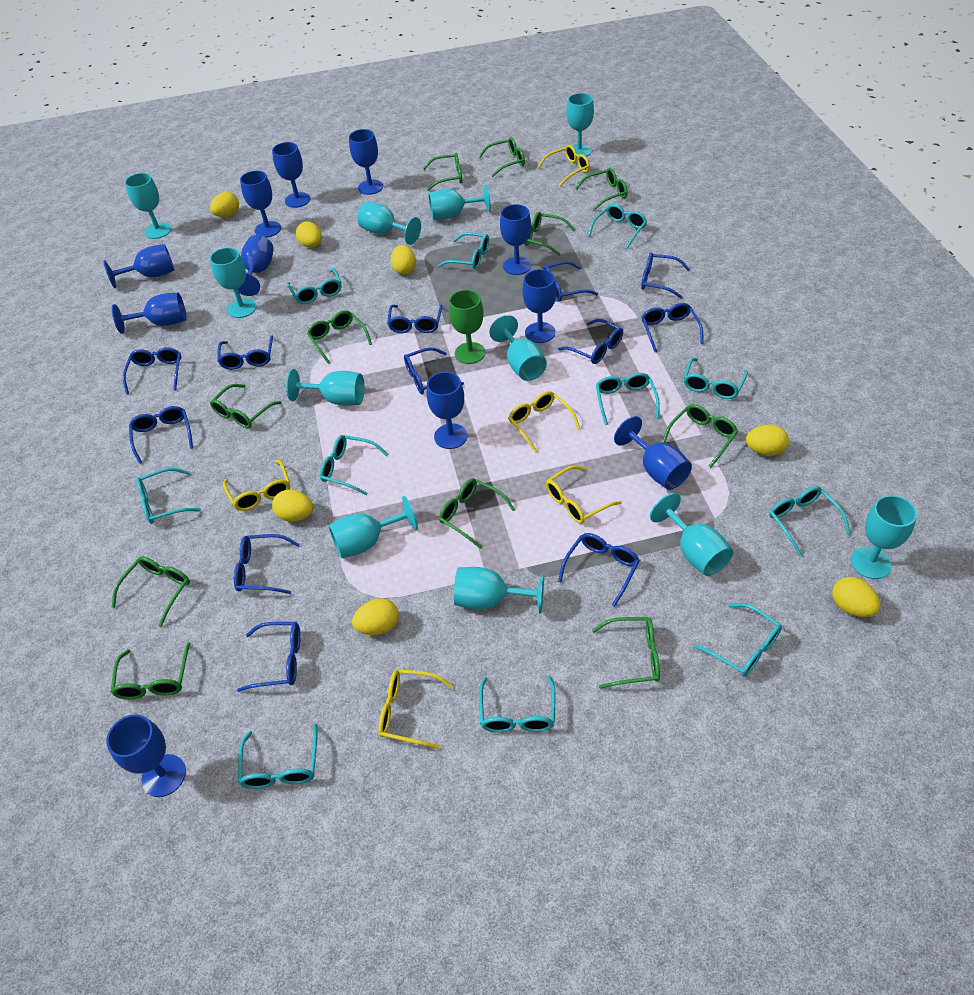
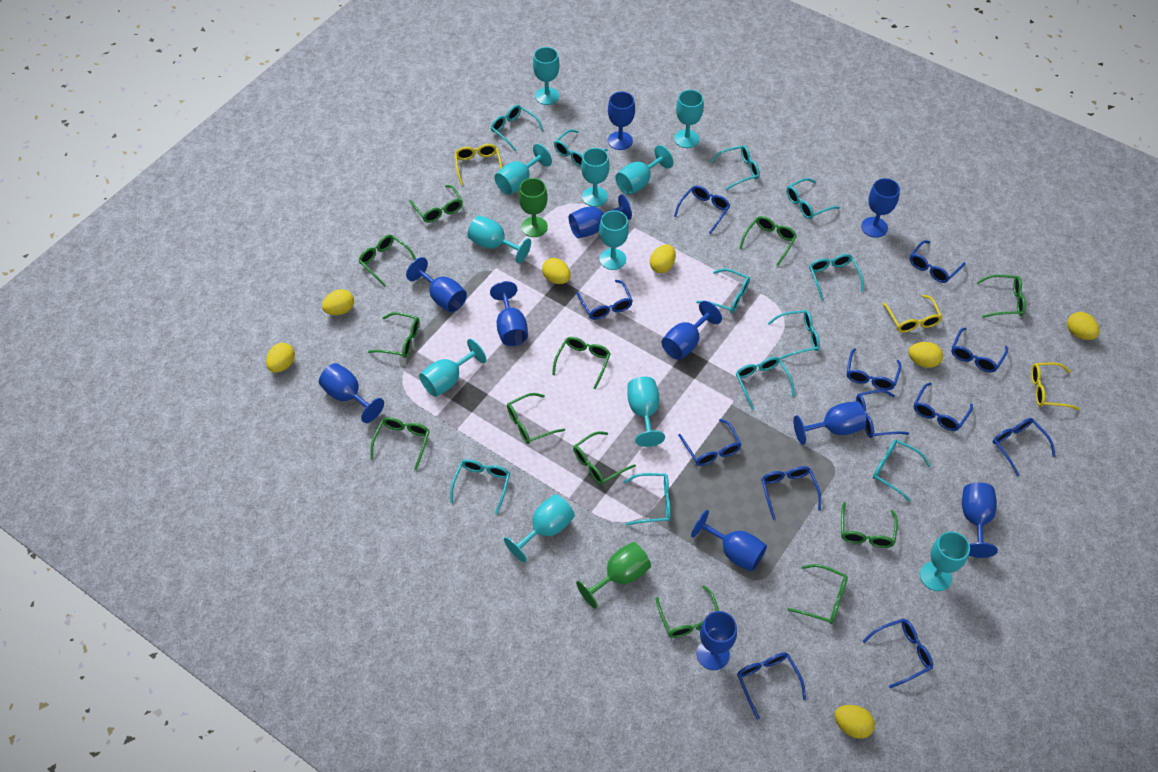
green glasses: 11 -> 12
green goblet: 1 -> 2
yellow glasses: 5 -> 3

